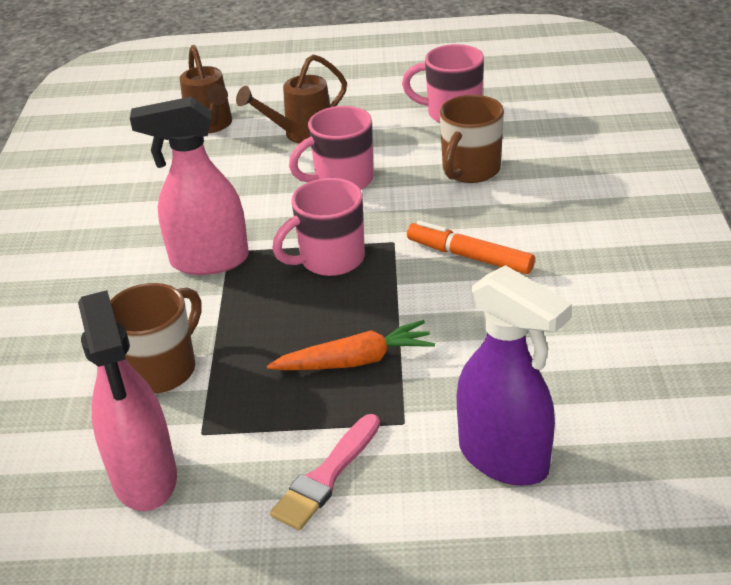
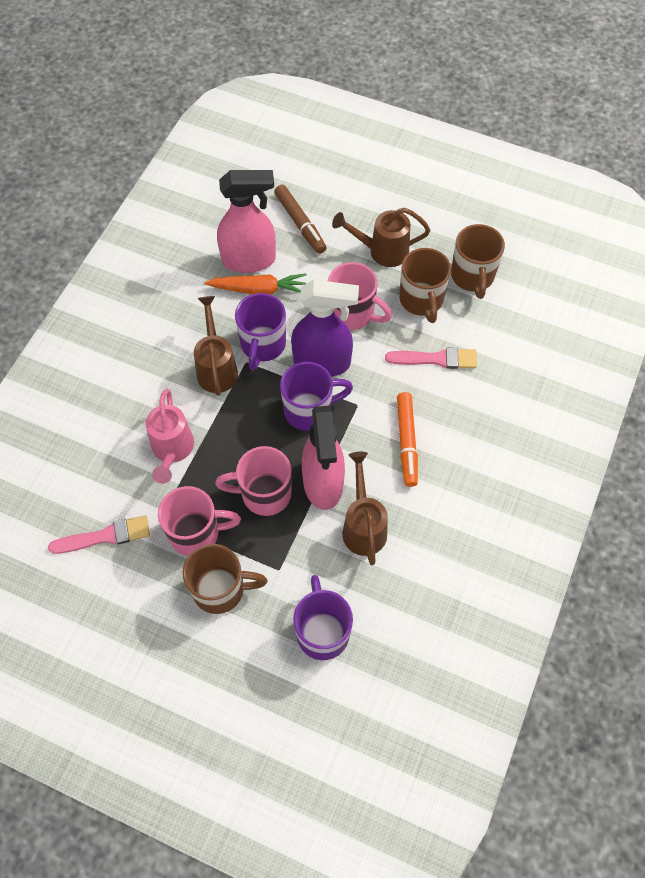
brown marker: 0 -> 1
brown mug: 2 -> 3
brown watering can: 2 -> 3
pink brush: 1 -> 2
pink watering can: 0 -> 1
purple mug: 0 -> 3

